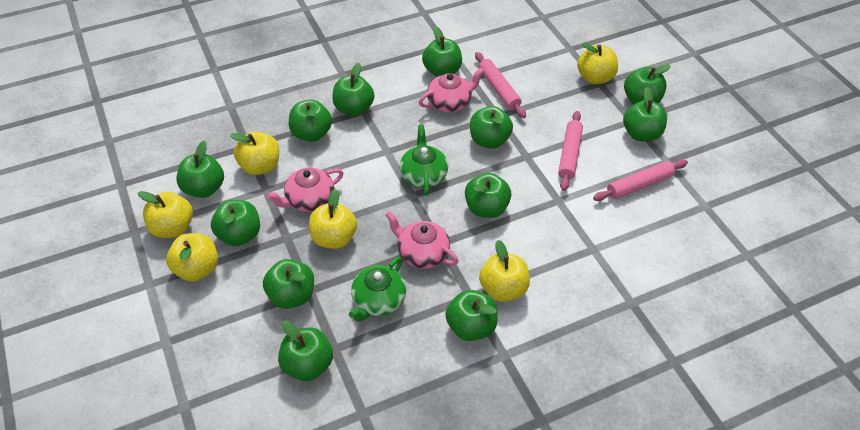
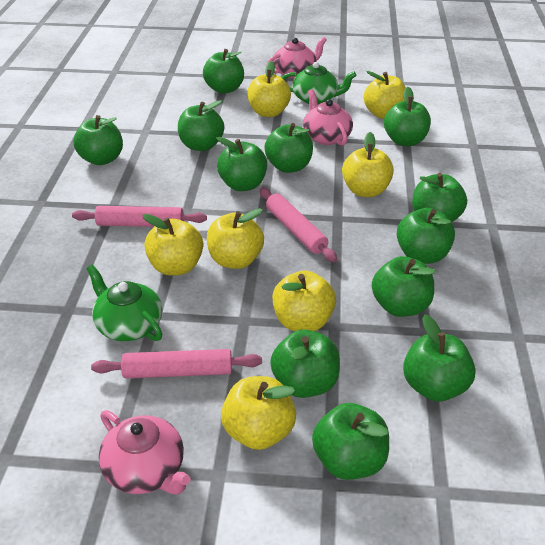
yellow apple: 6 -> 7

